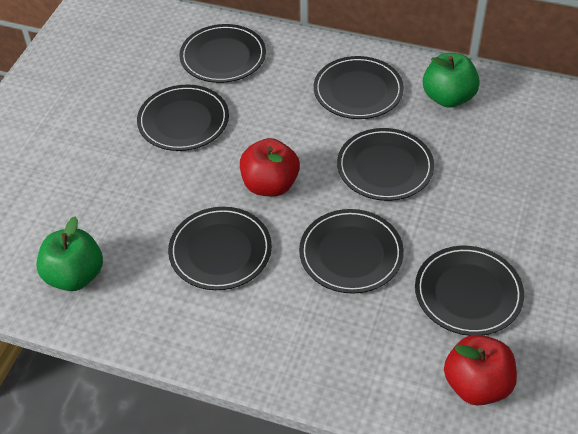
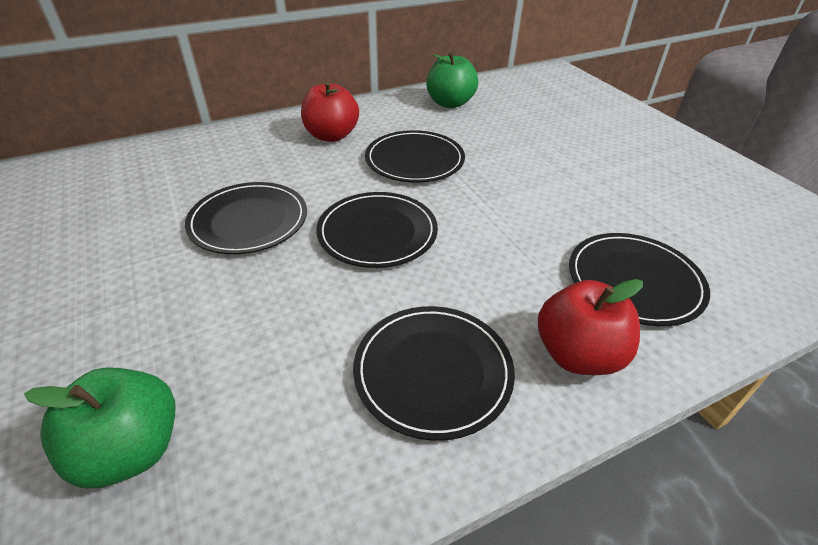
black plate: 7 -> 5

